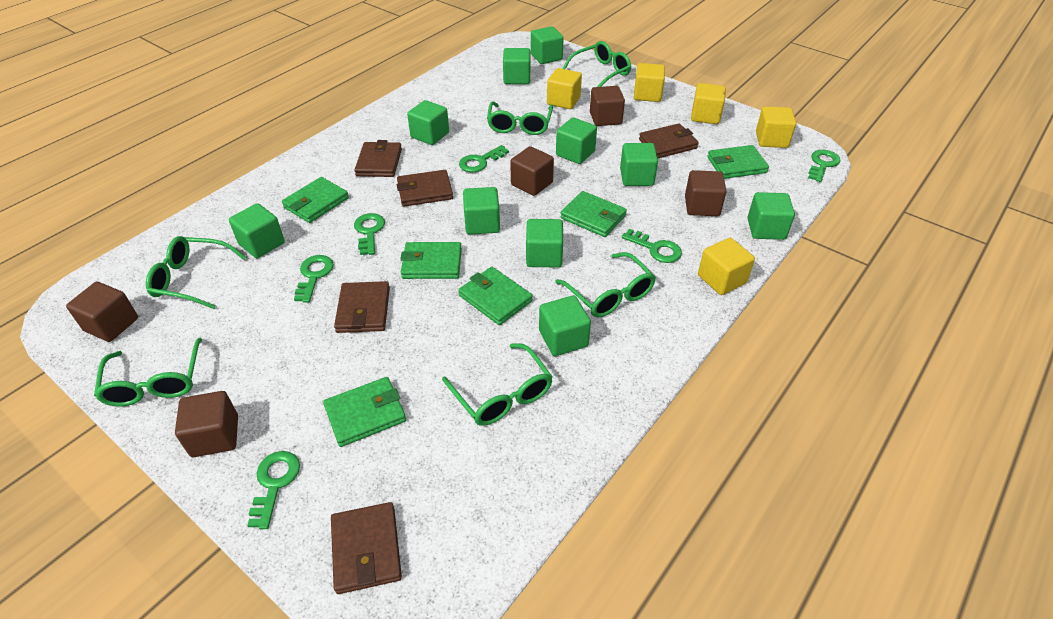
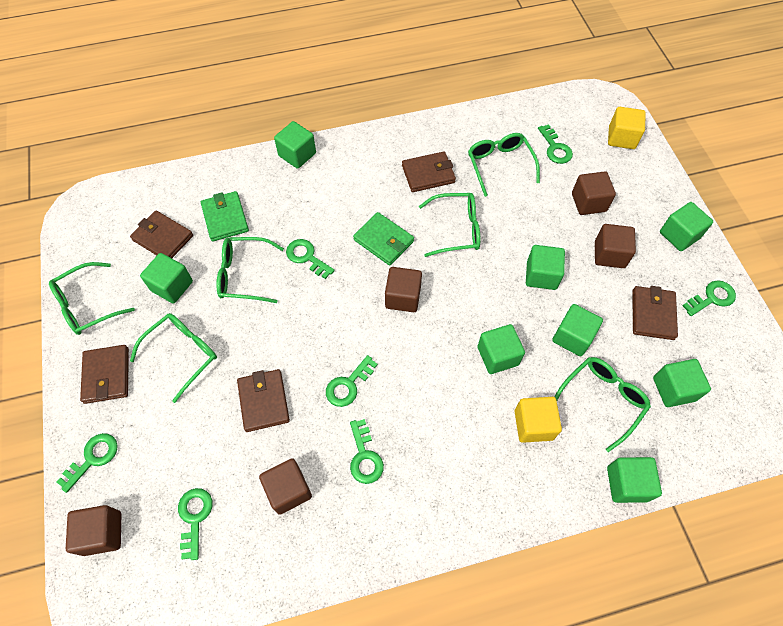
green cube: 10 -> 8
green key: 6 -> 7
green wallet: 6 -> 2
yellow cube: 5 -> 2

